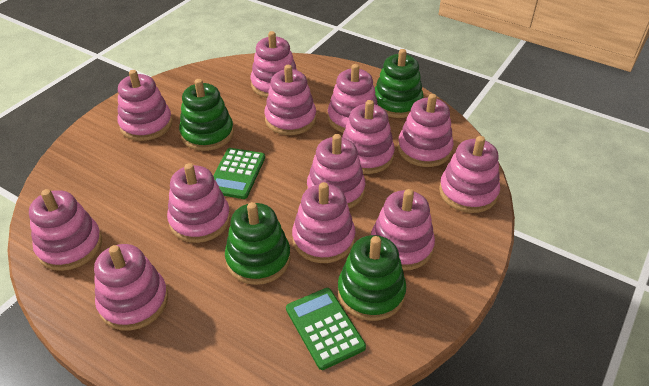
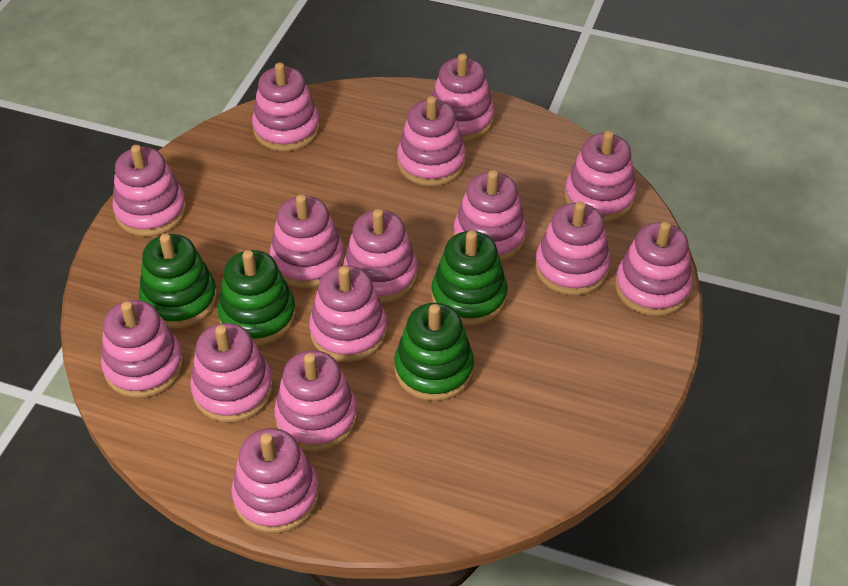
green calculator: 2 -> 0
pink stacking toy: 13 -> 15

